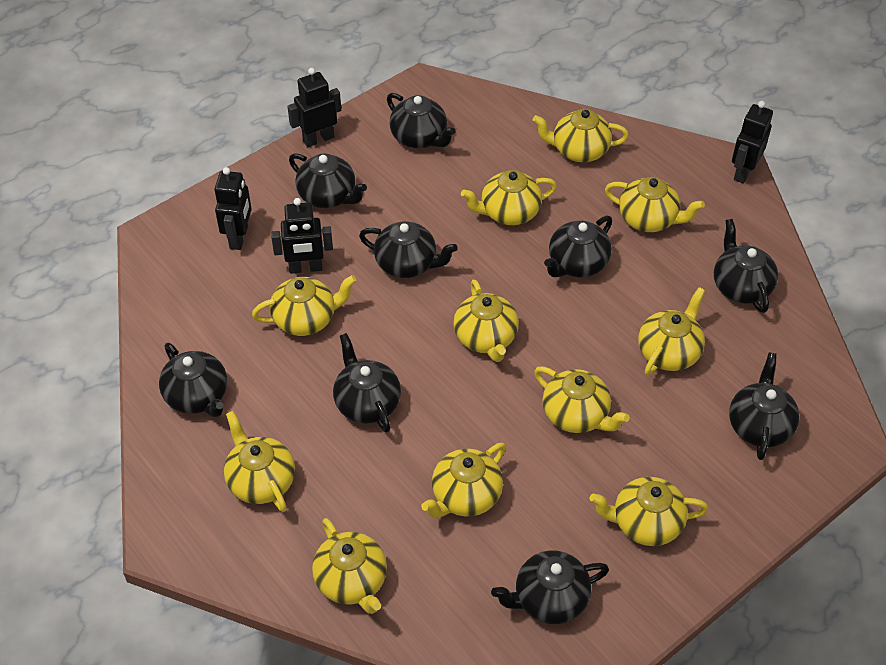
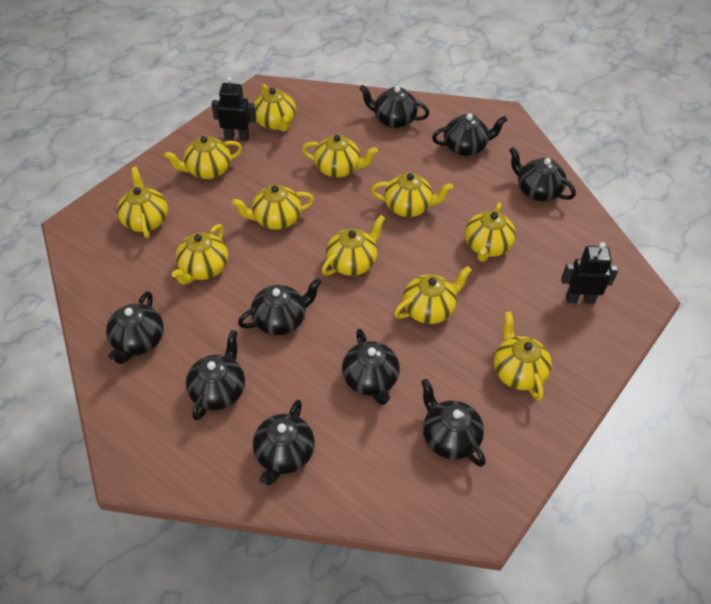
black robot: 4 -> 2

